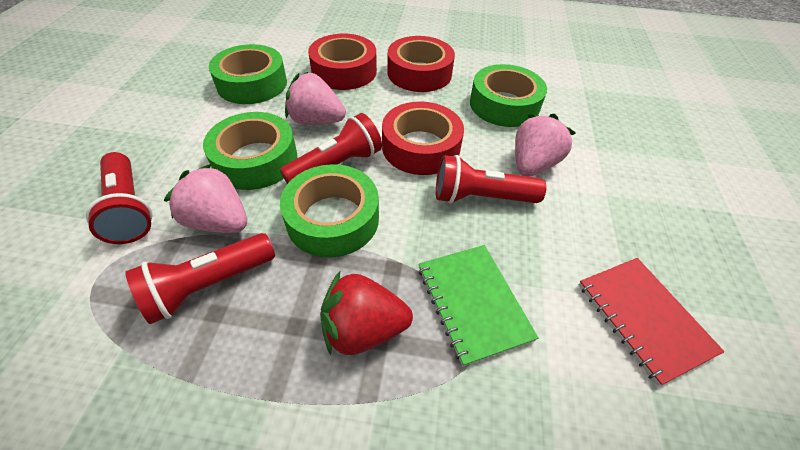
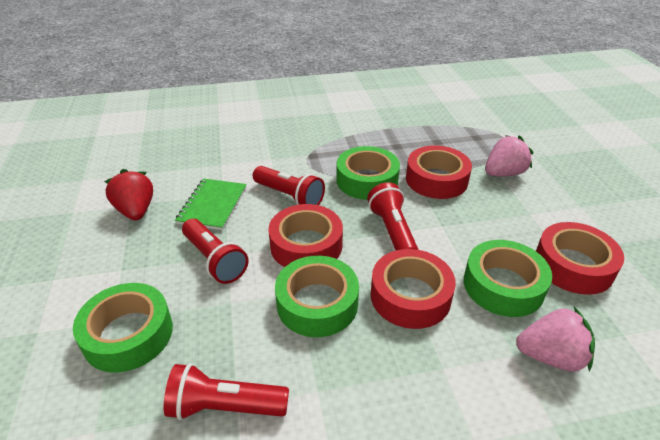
pink strawberry: 3 -> 2
red notebook: 1 -> 0
red tape: 3 -> 4

